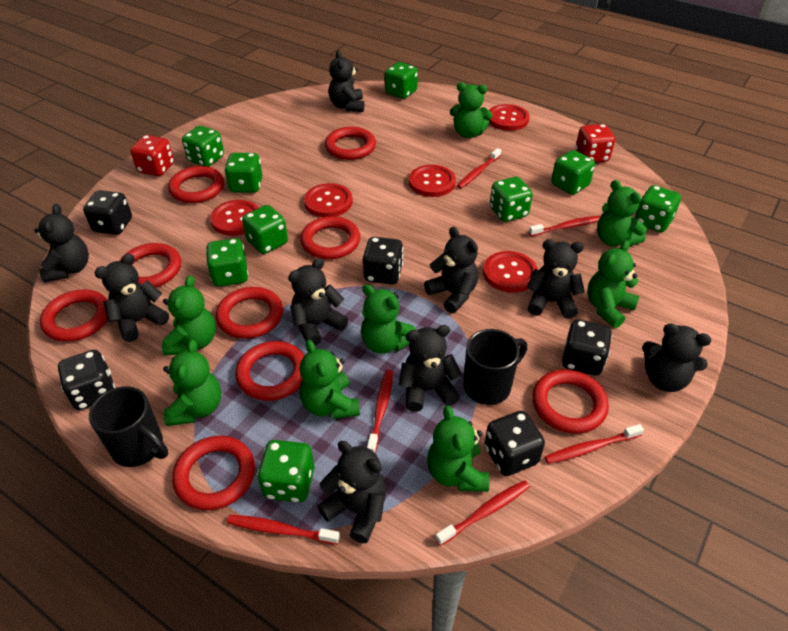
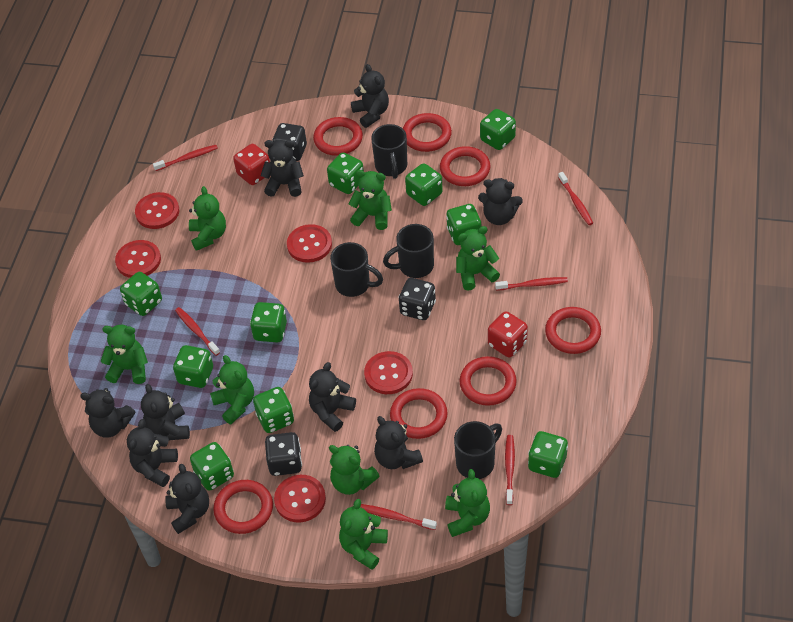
black dice: 5 -> 3
black mug: 2 -> 4
green dice: 9 -> 10
red ring: 9 -> 7

